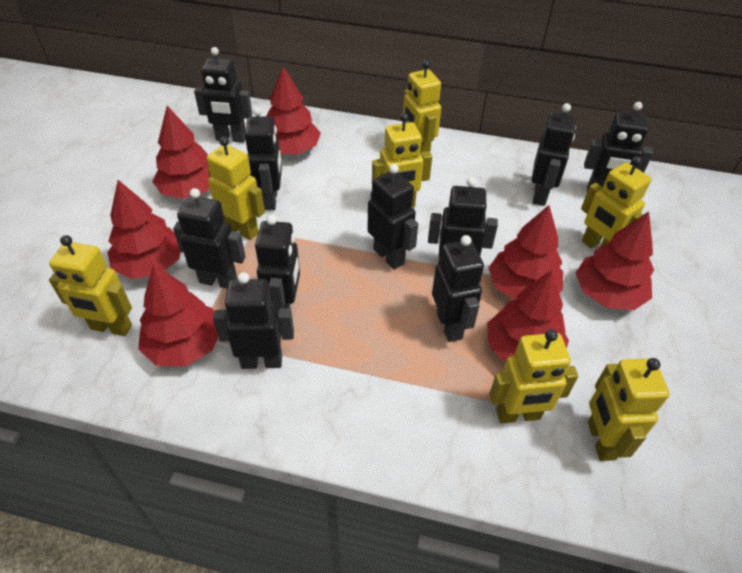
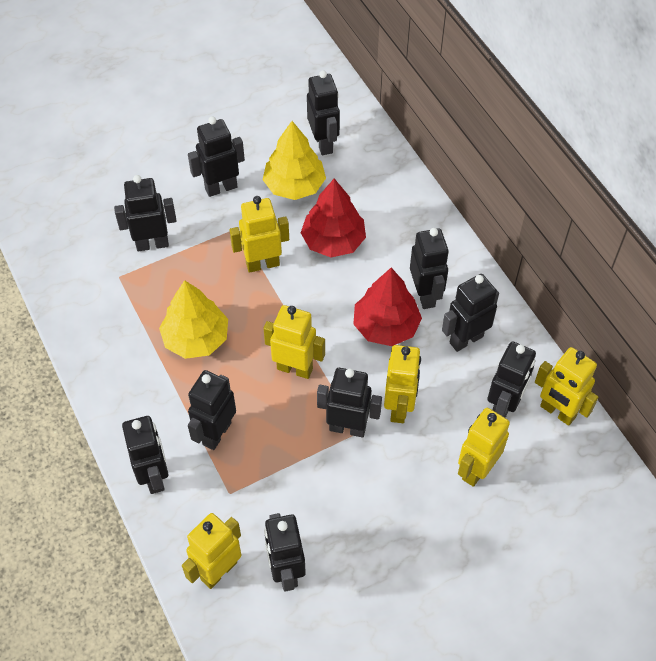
red tree: 7 -> 2
yellow robot: 7 -> 6
yellow tree: 0 -> 2

